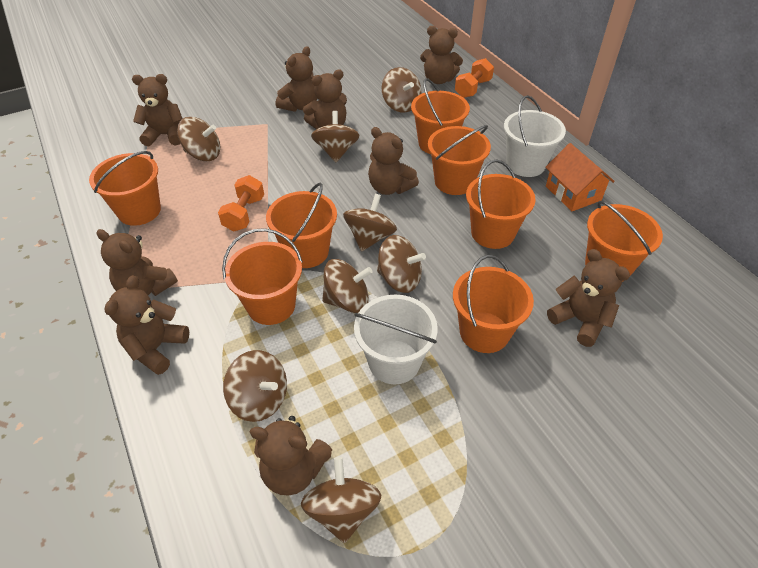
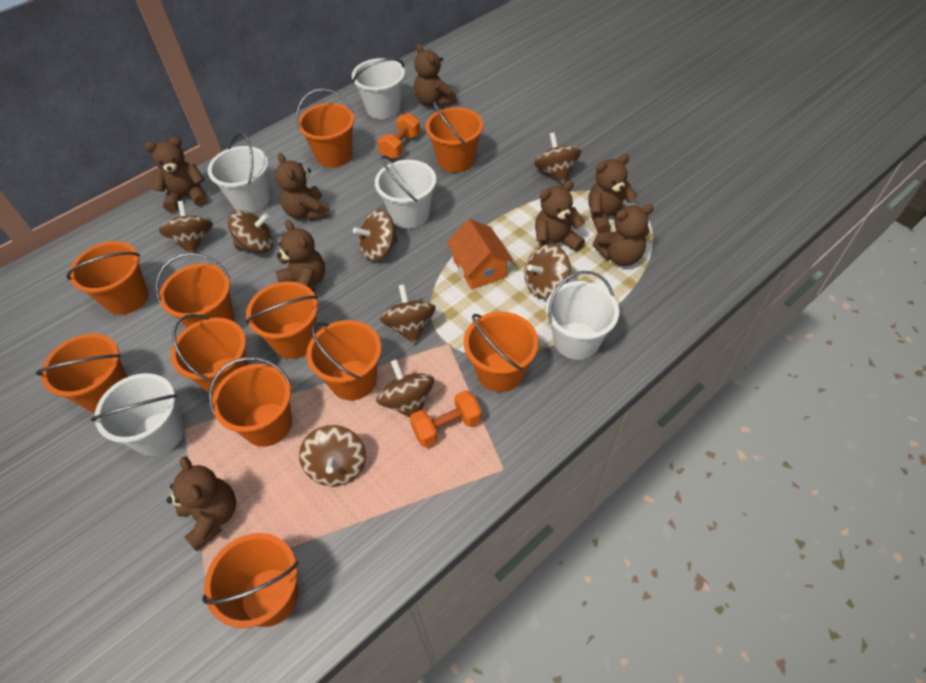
brown teddy bear: 9 -> 8
orange bucket: 8 -> 11
white bucket: 2 -> 5

